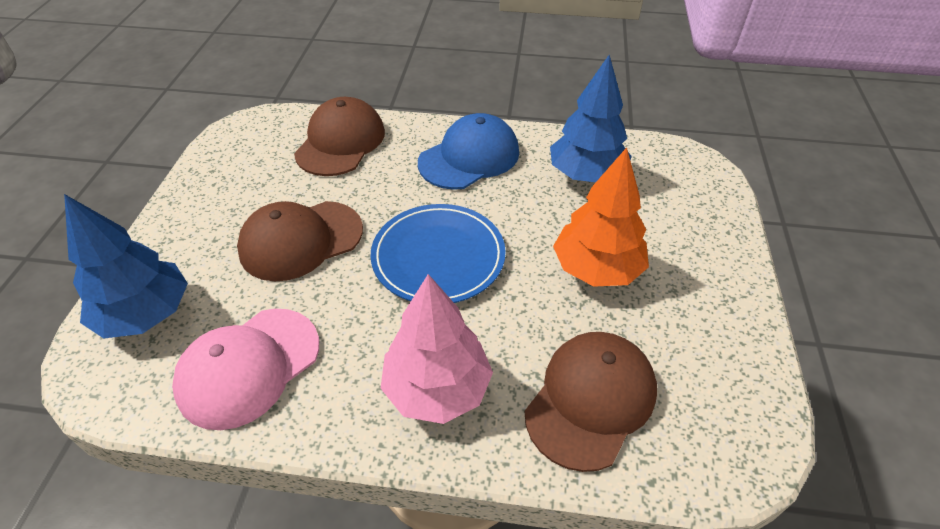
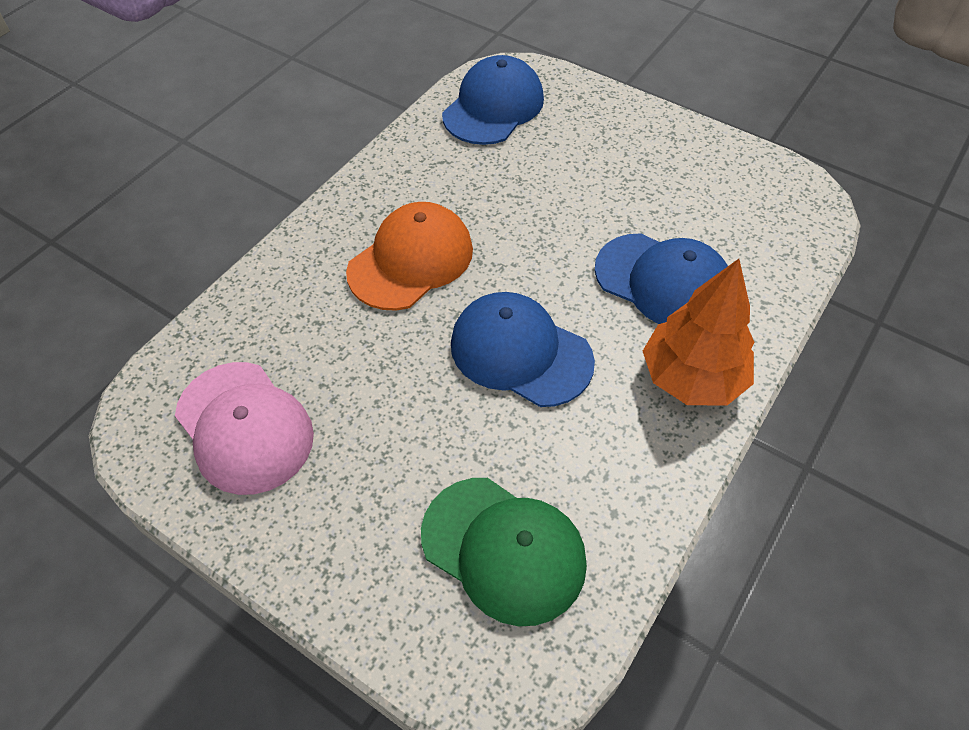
blue cap: 1 -> 3
blue plate: 1 -> 0
blue tree: 2 -> 0
brown cap: 3 -> 0
green cap: 0 -> 1
orange cap: 0 -> 1
pink tree: 1 -> 0

